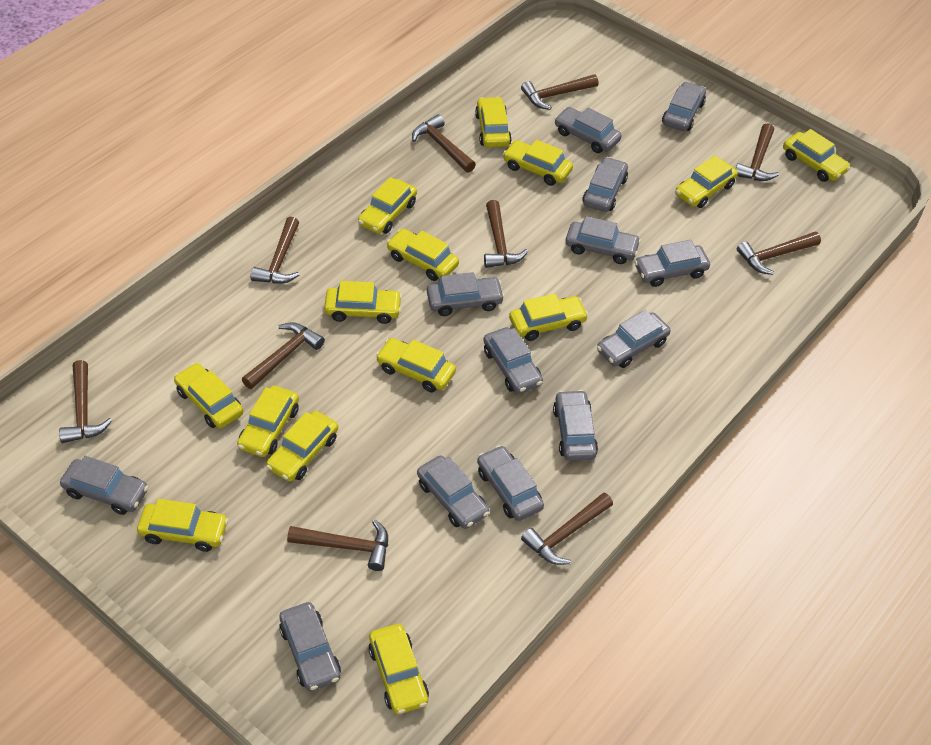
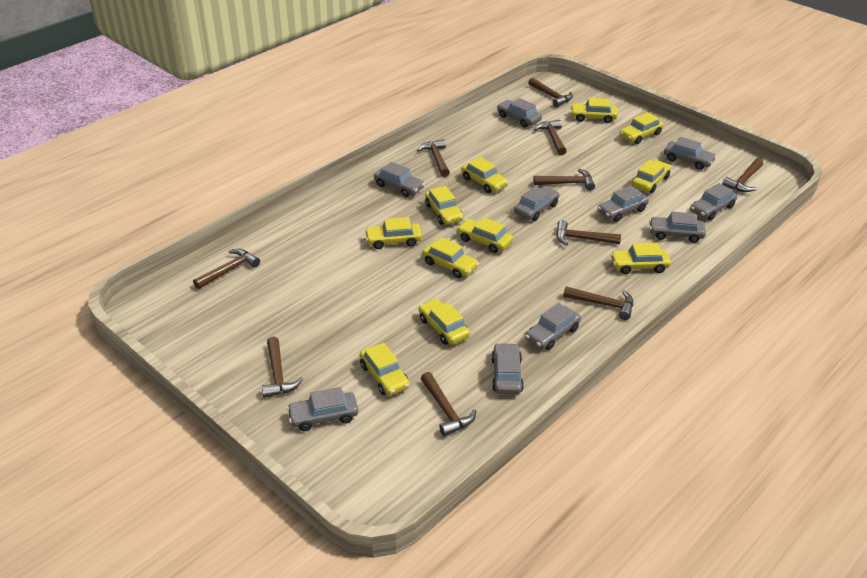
grey car: 13 -> 10
yellow car: 14 -> 11

